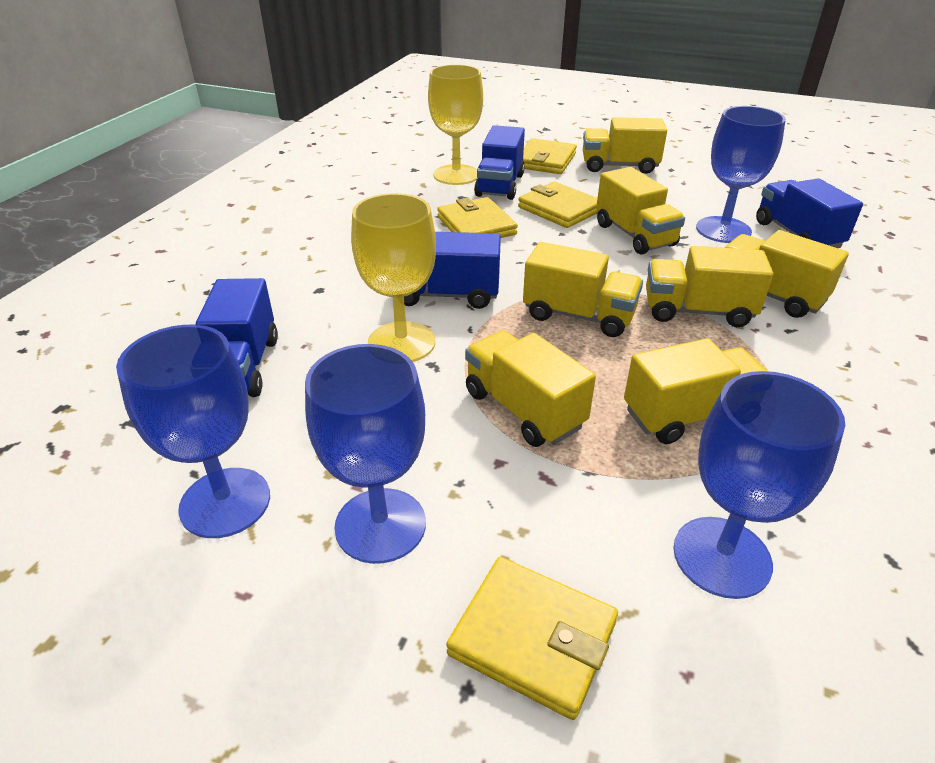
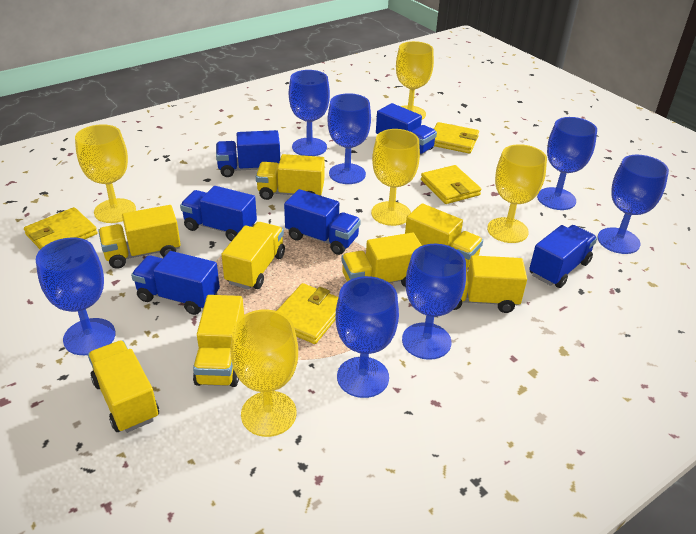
blue goblet: 4 -> 7
blue truck: 4 -> 6
yellow goblet: 2 -> 5
yellow truck: 7 -> 8

